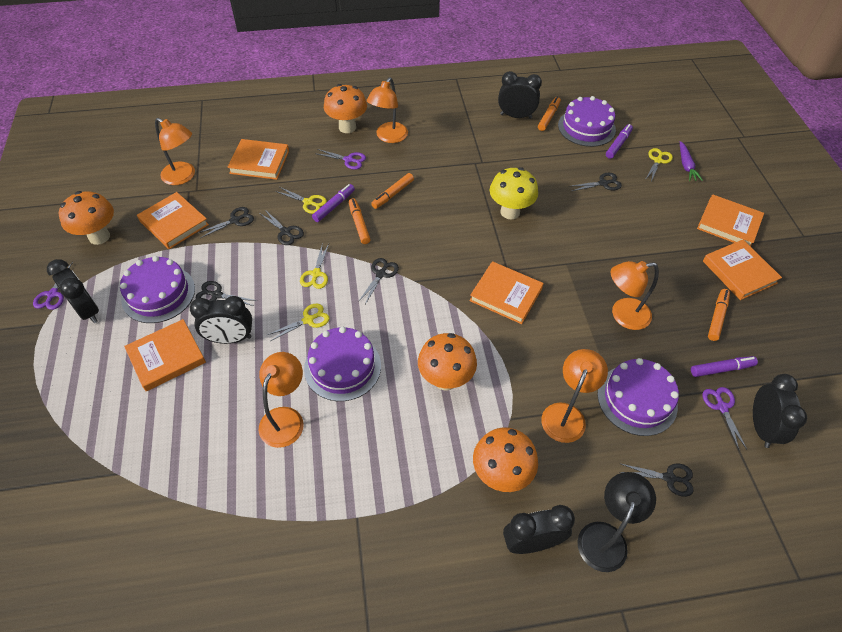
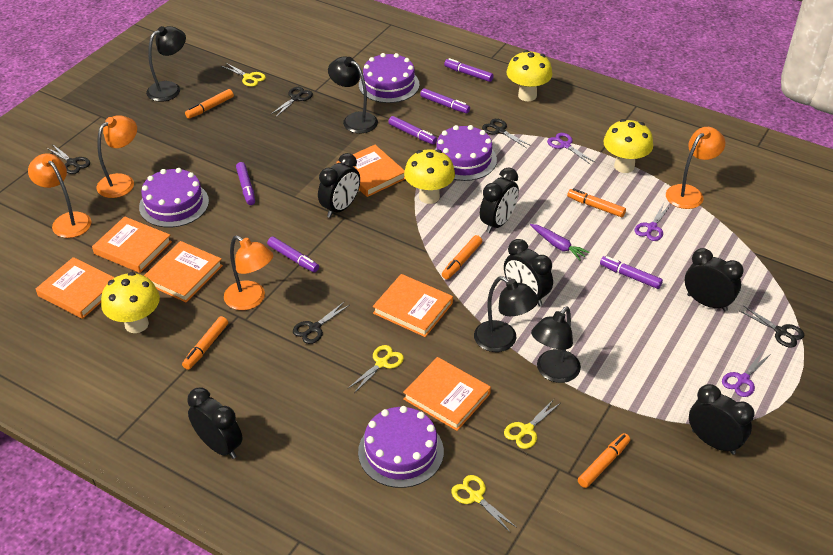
black clock: 5 -> 6
black lamp: 1 -> 4
black scissors: 6 -> 5
orange lamp: 5 -> 4
orange marker: 4 -> 5
orange mushroom: 4 -> 0
purple marker: 3 -> 6
yellow mushroom: 1 -> 4

